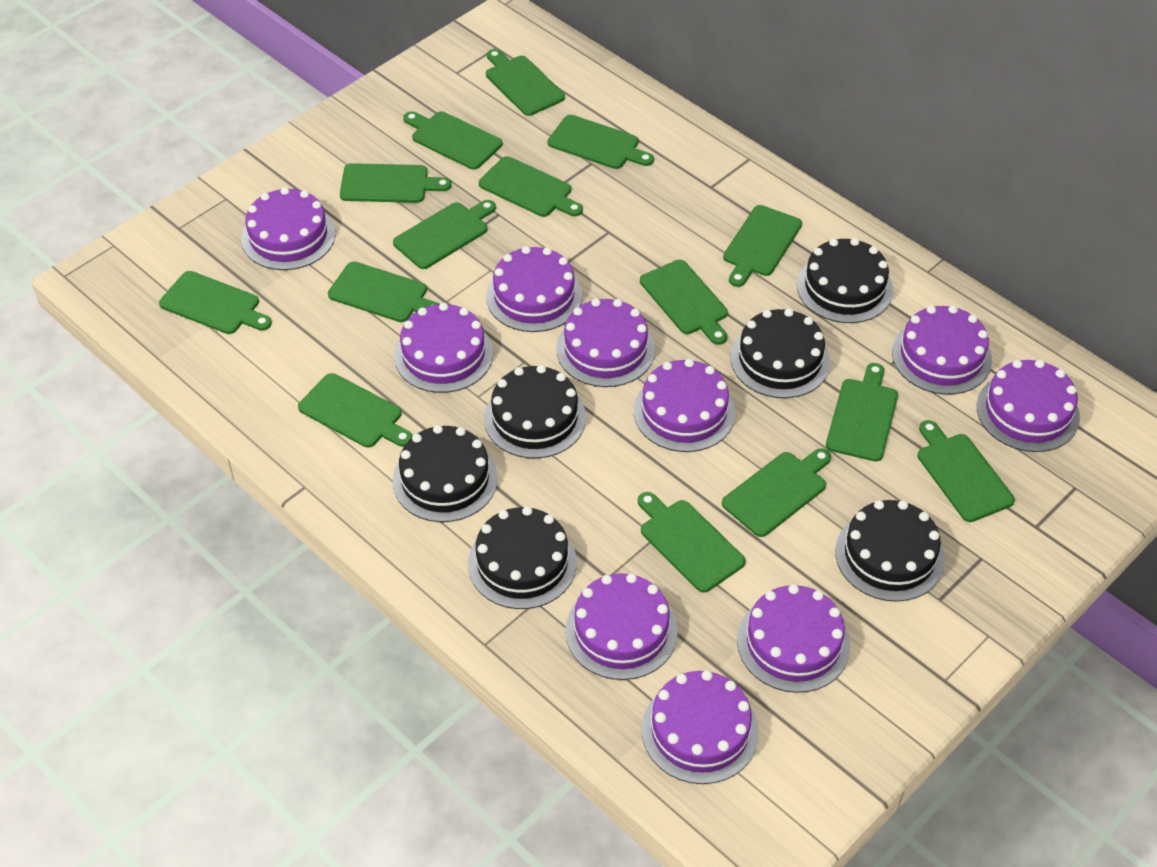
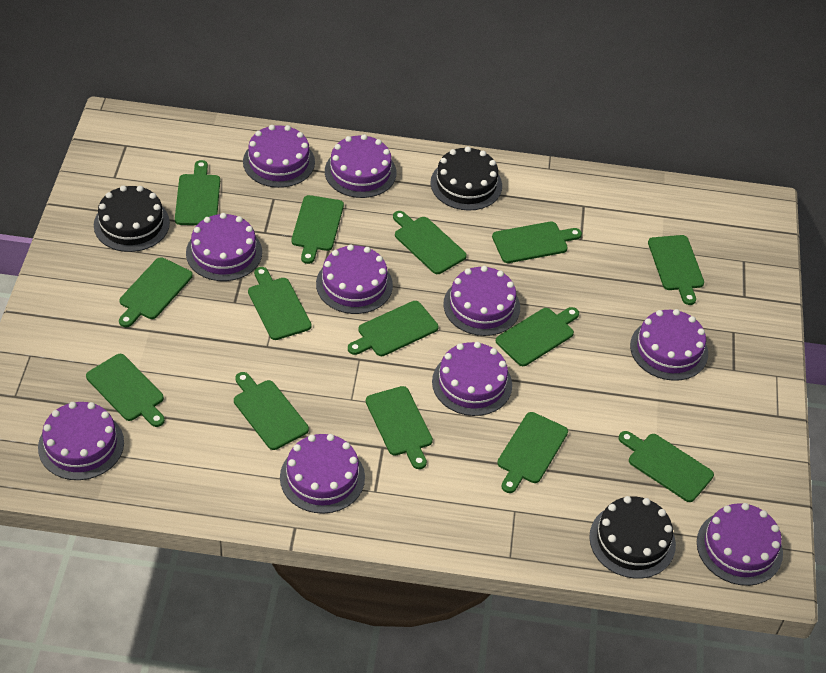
black cake: 6 -> 3
green cutting board: 15 -> 14

